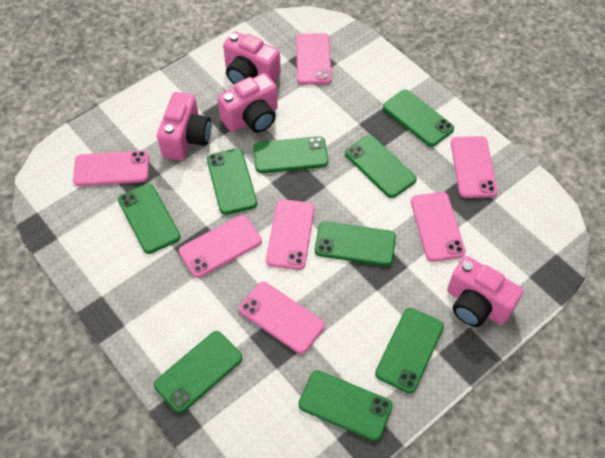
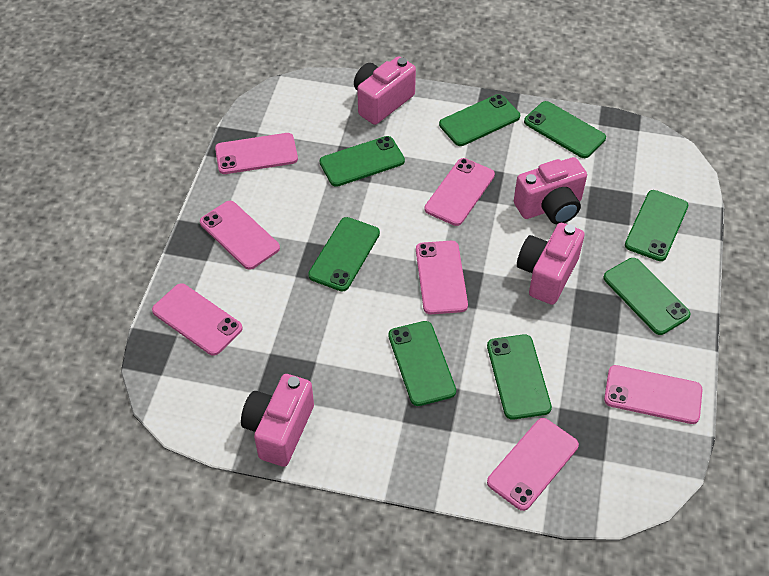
green phone: 9 -> 8

